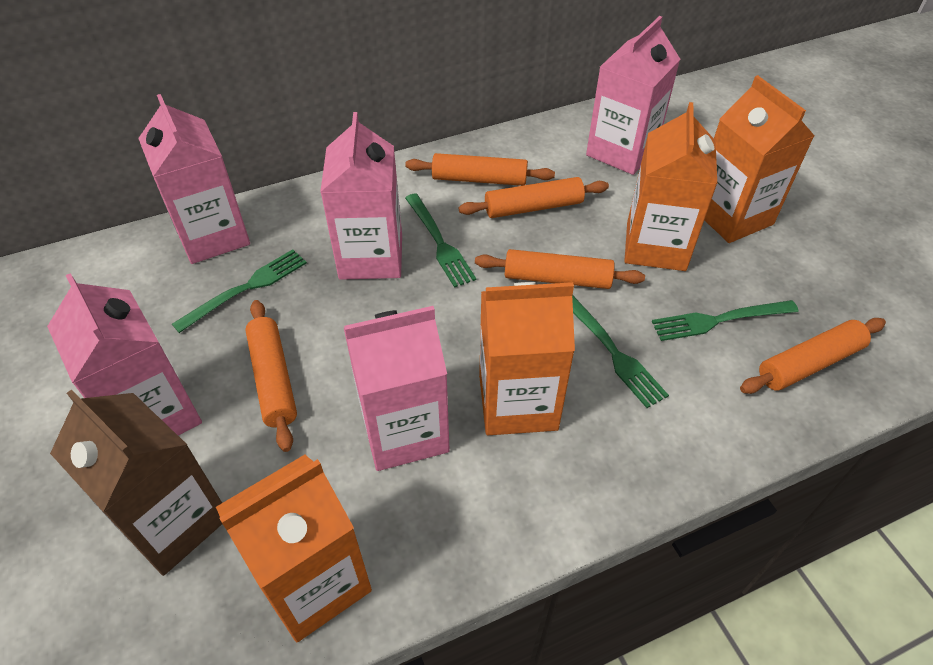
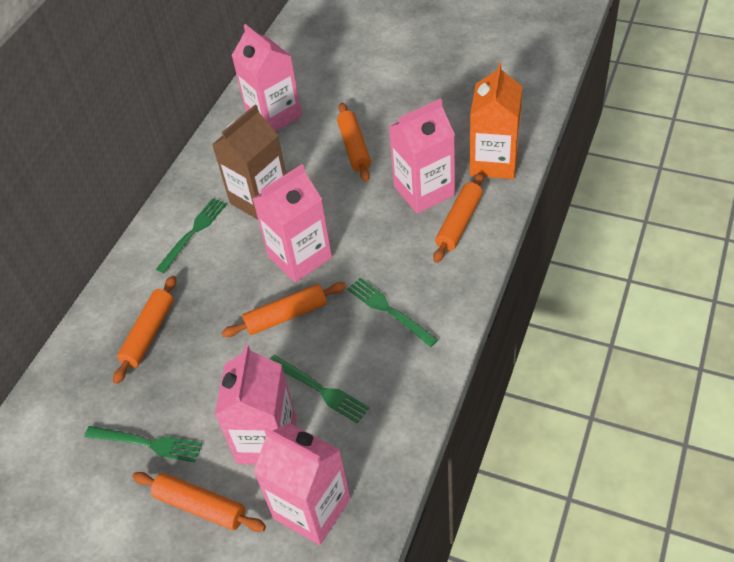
orange carton: 4 -> 1

